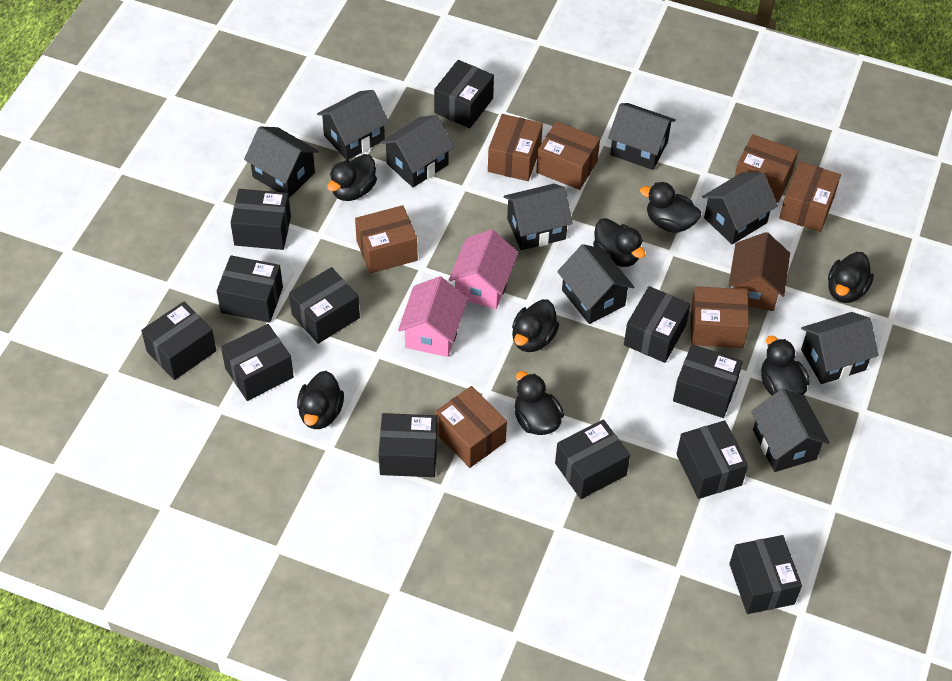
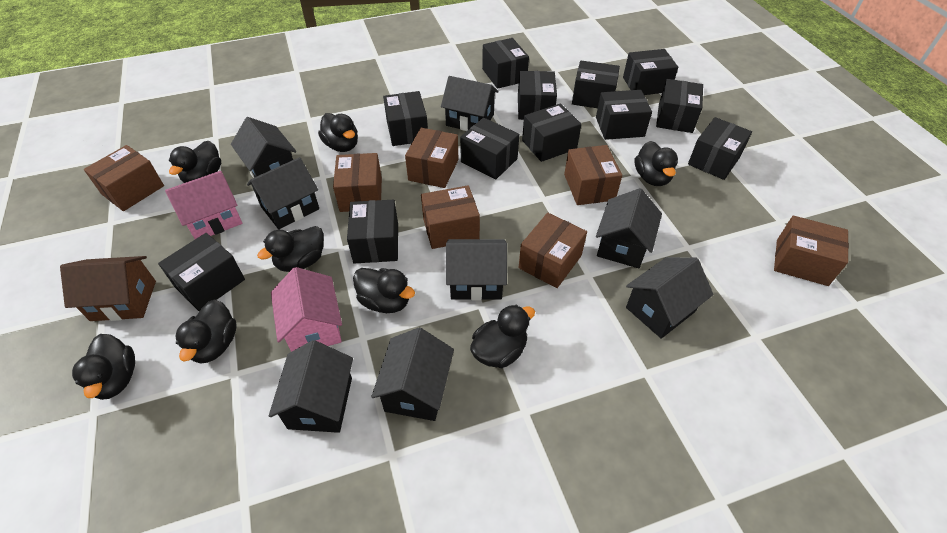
black house: 9 -> 8

